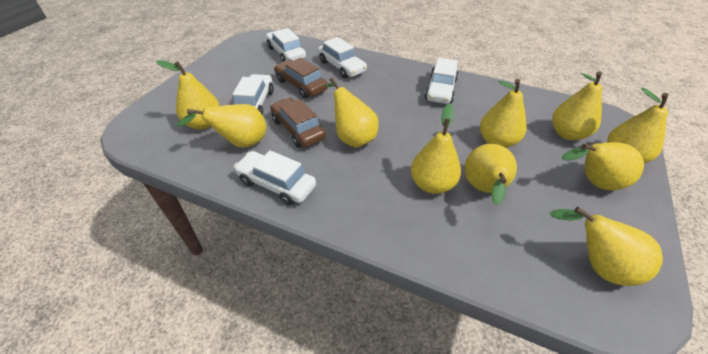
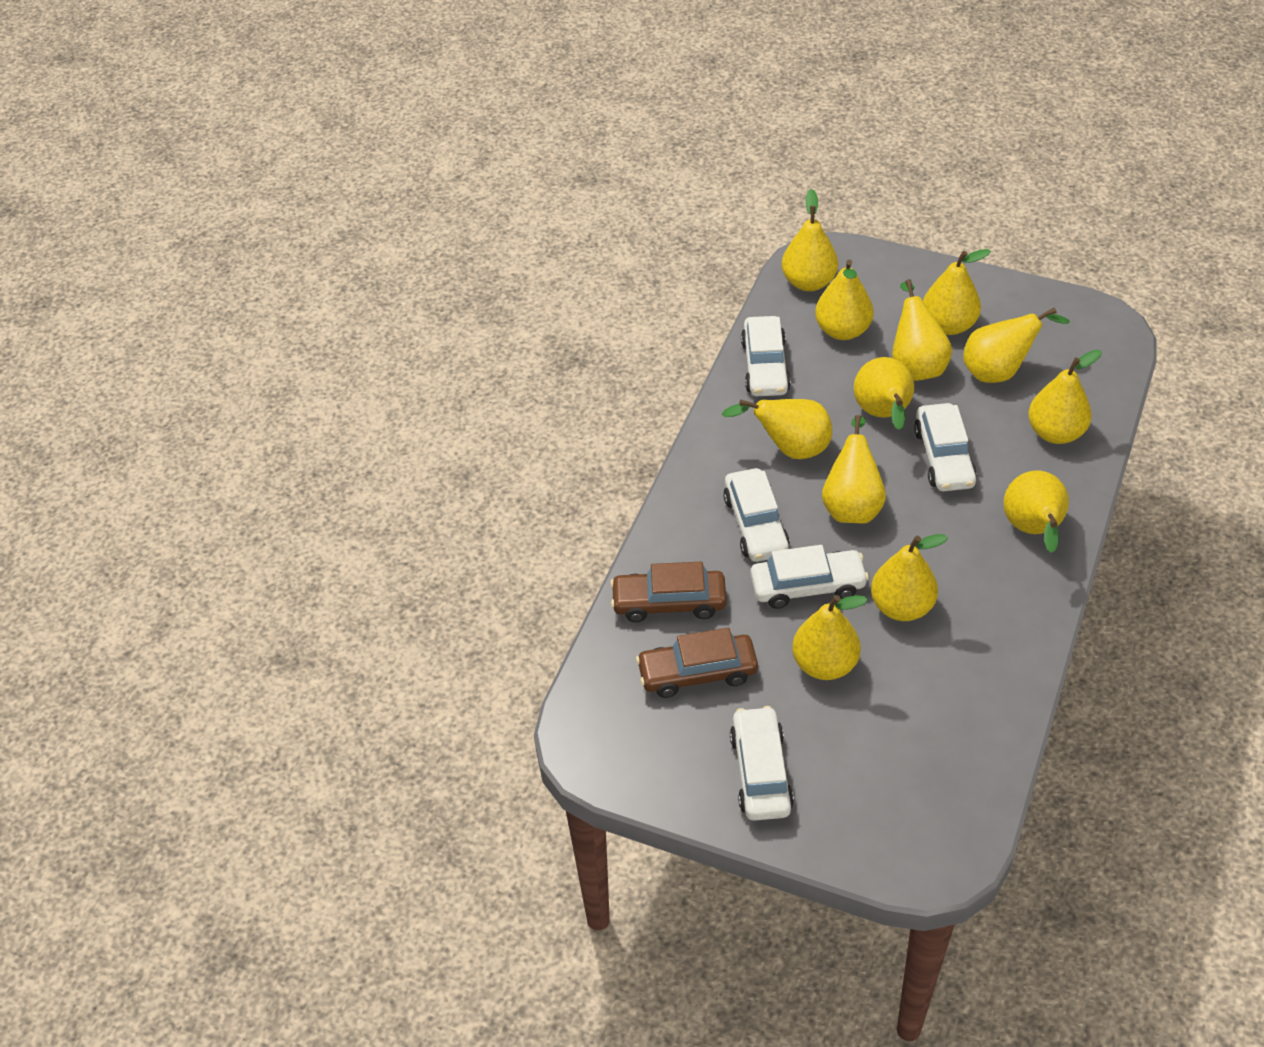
yellow pear: 10 -> 12

